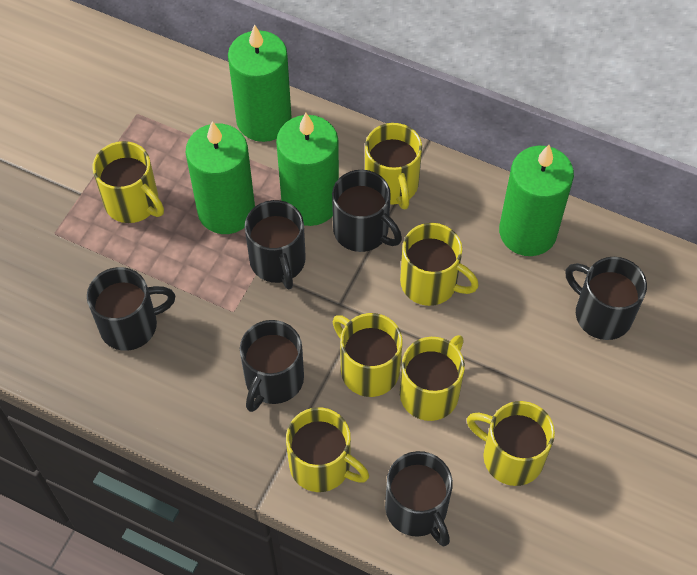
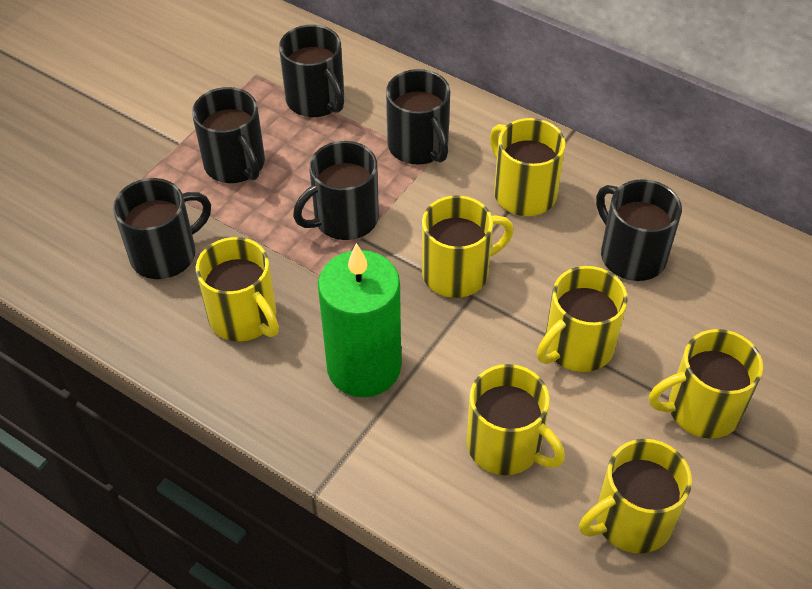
green candle: 4 -> 1

